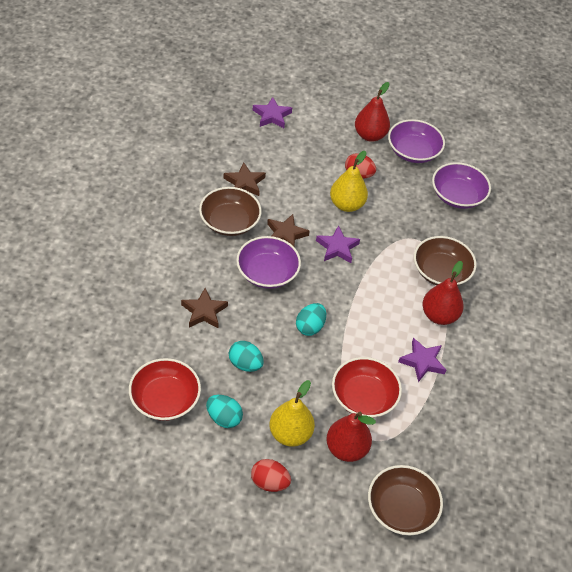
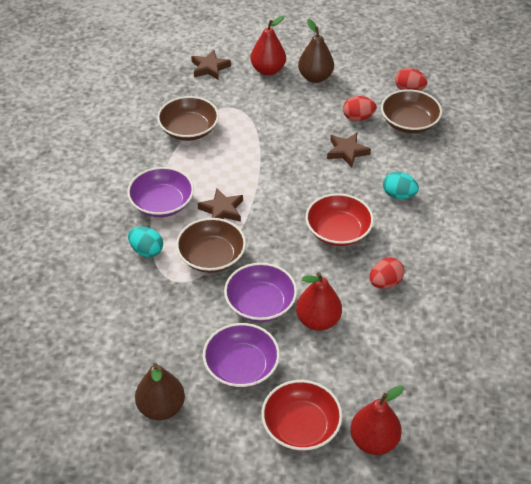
brown pear: 0 -> 2
purple star: 3 -> 0
red egg: 2 -> 3
turquoise egg: 3 -> 2
yellow pear: 2 -> 0

